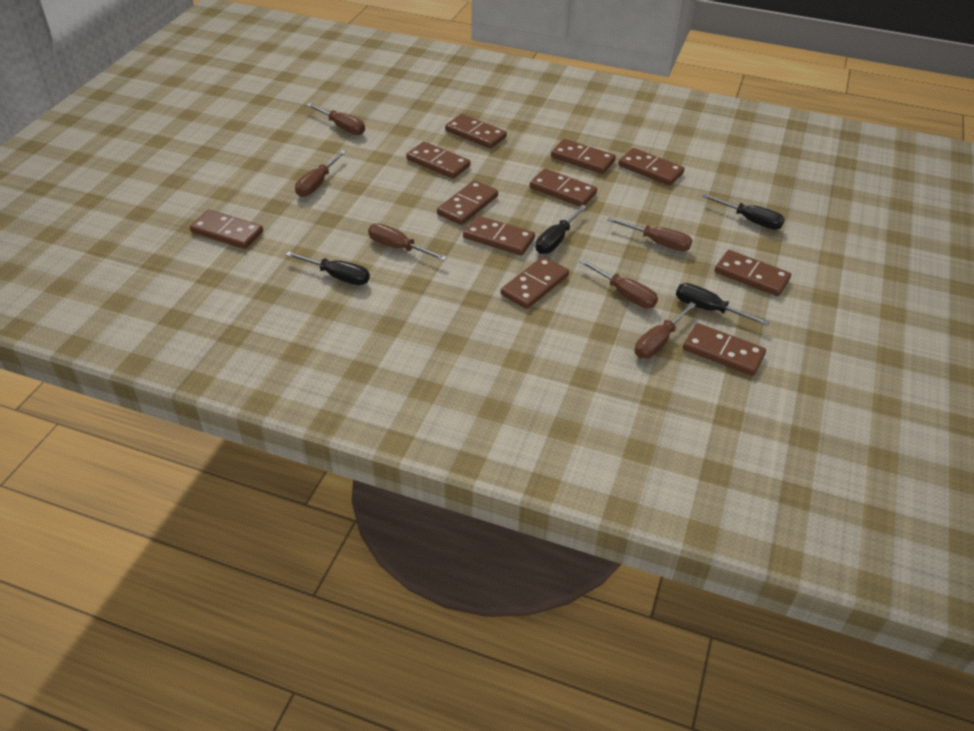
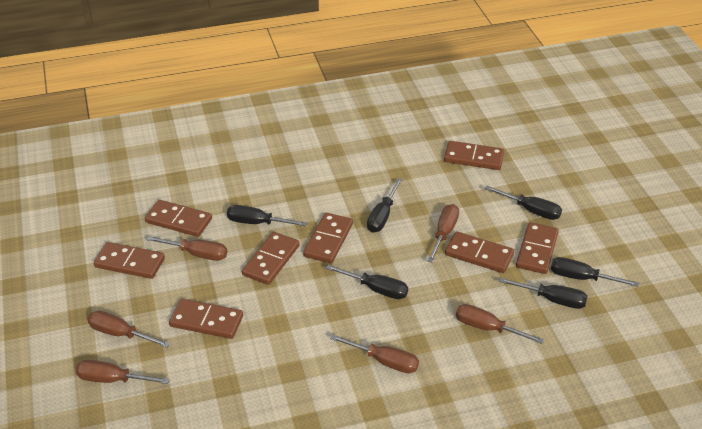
black screwdriver: 4 -> 6
brown domino: 11 -> 8

